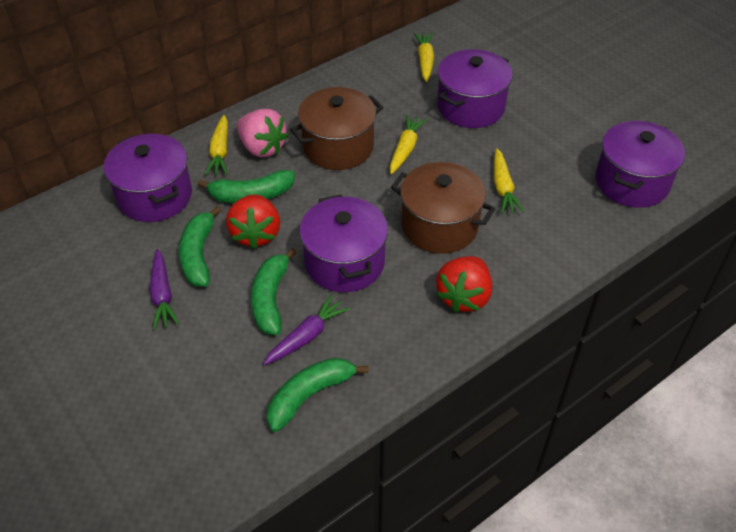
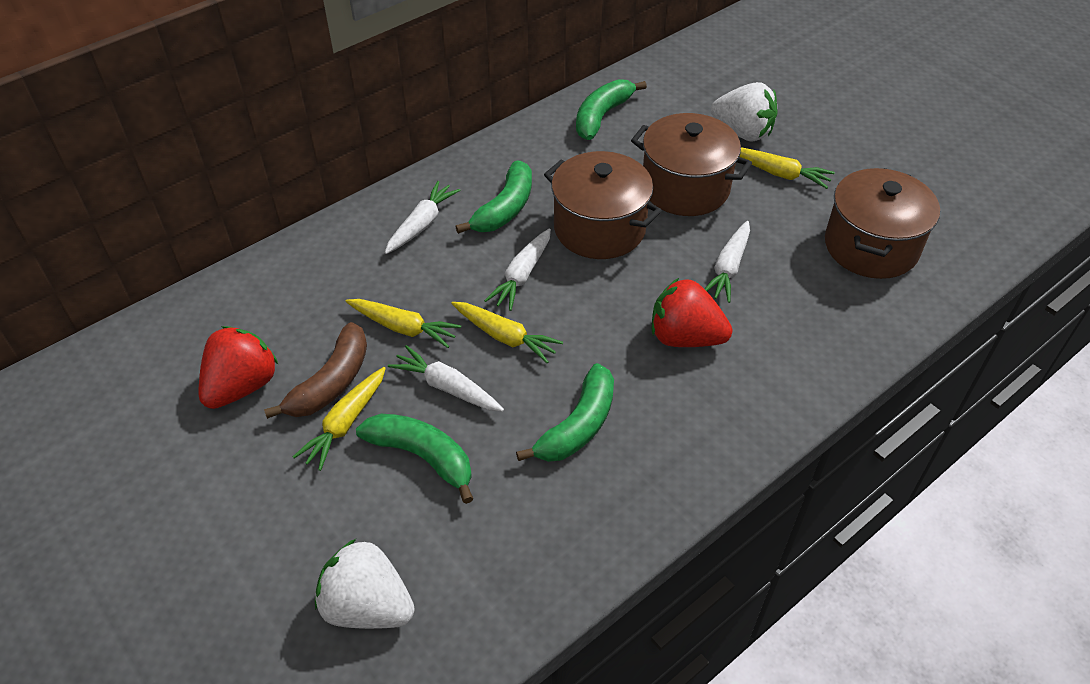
brown banana: 0 -> 1
brown pot: 2 -> 3
pink strawberry: 1 -> 0
purple carrot: 2 -> 0
purple pot: 4 -> 0
white carrot: 0 -> 4
white strawberry: 0 -> 2

